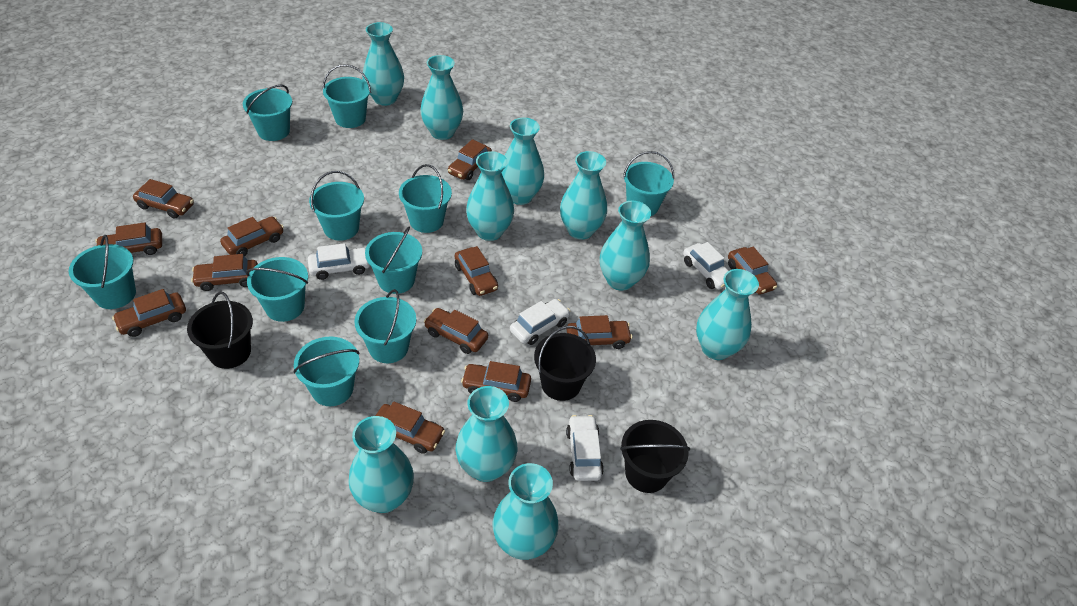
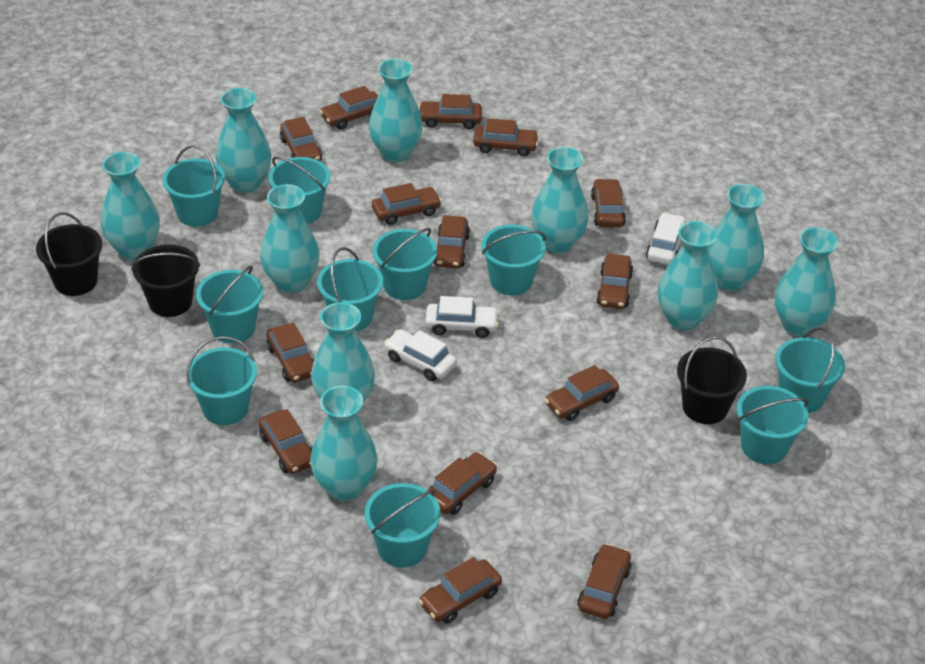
brown car: 12 -> 14
white car: 4 -> 3

